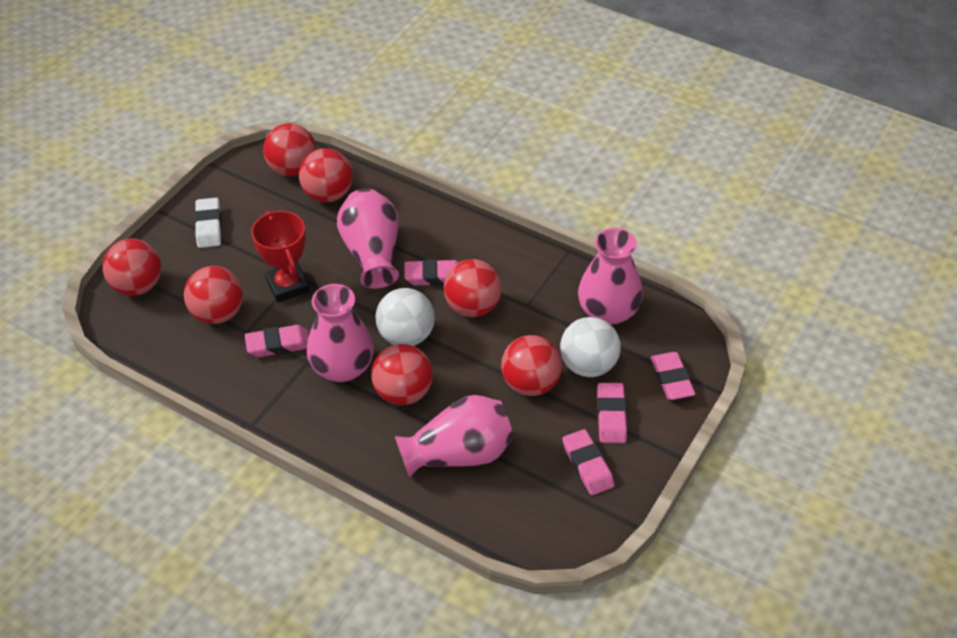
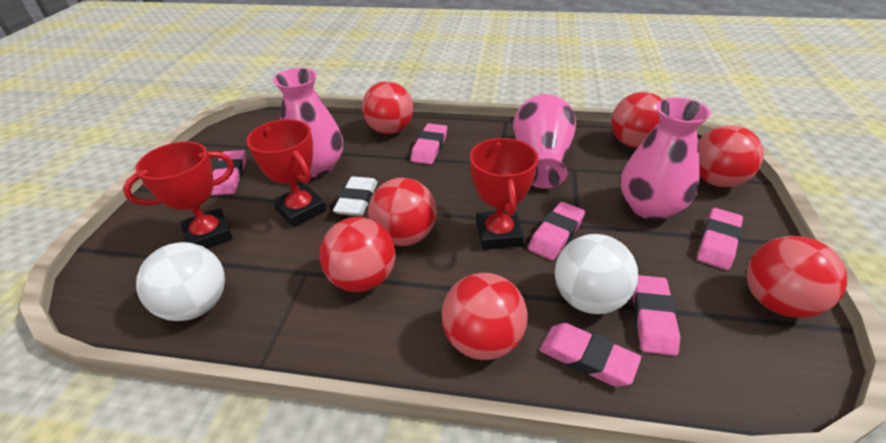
pink eraser: 5 -> 6
pink vase: 4 -> 3
red trophy: 1 -> 3

